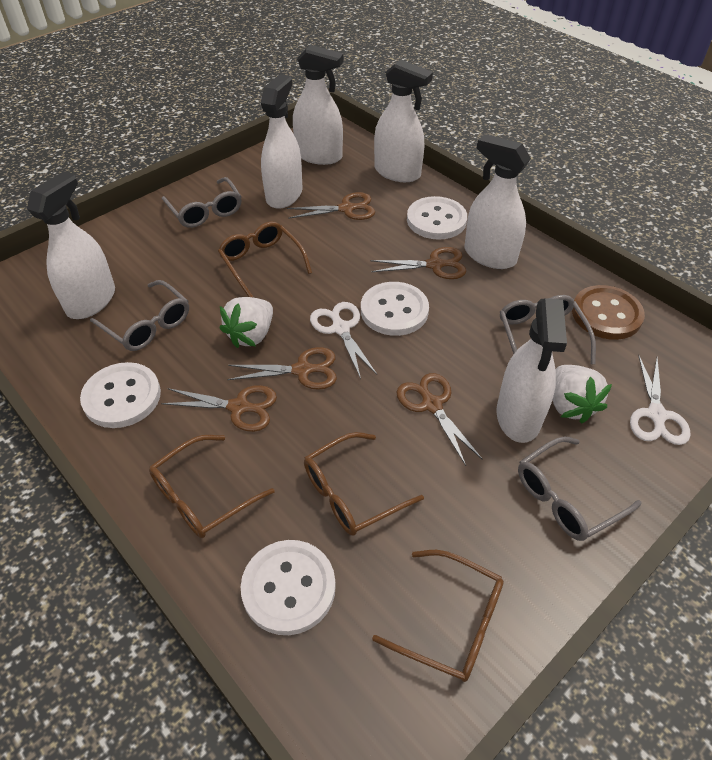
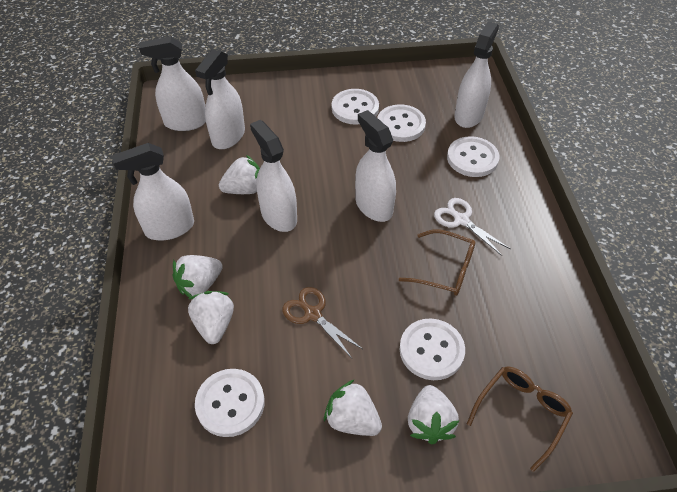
brown button: 1 -> 0
brown glasses: 4 -> 2
brown scissors: 5 -> 1
grey glasses: 4 -> 0
white button: 4 -> 5
white scissors: 2 -> 1
white strawberry: 2 -> 5

